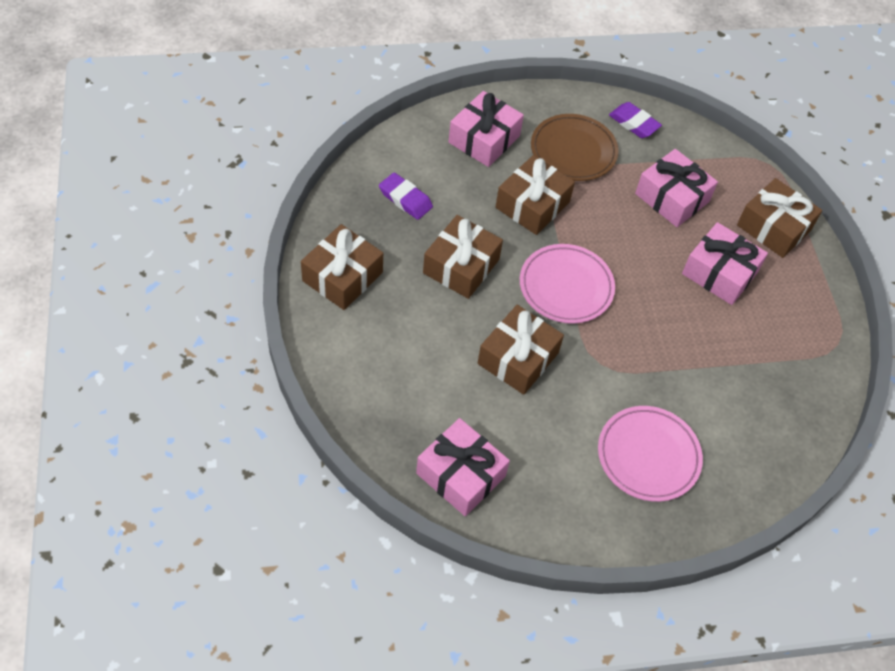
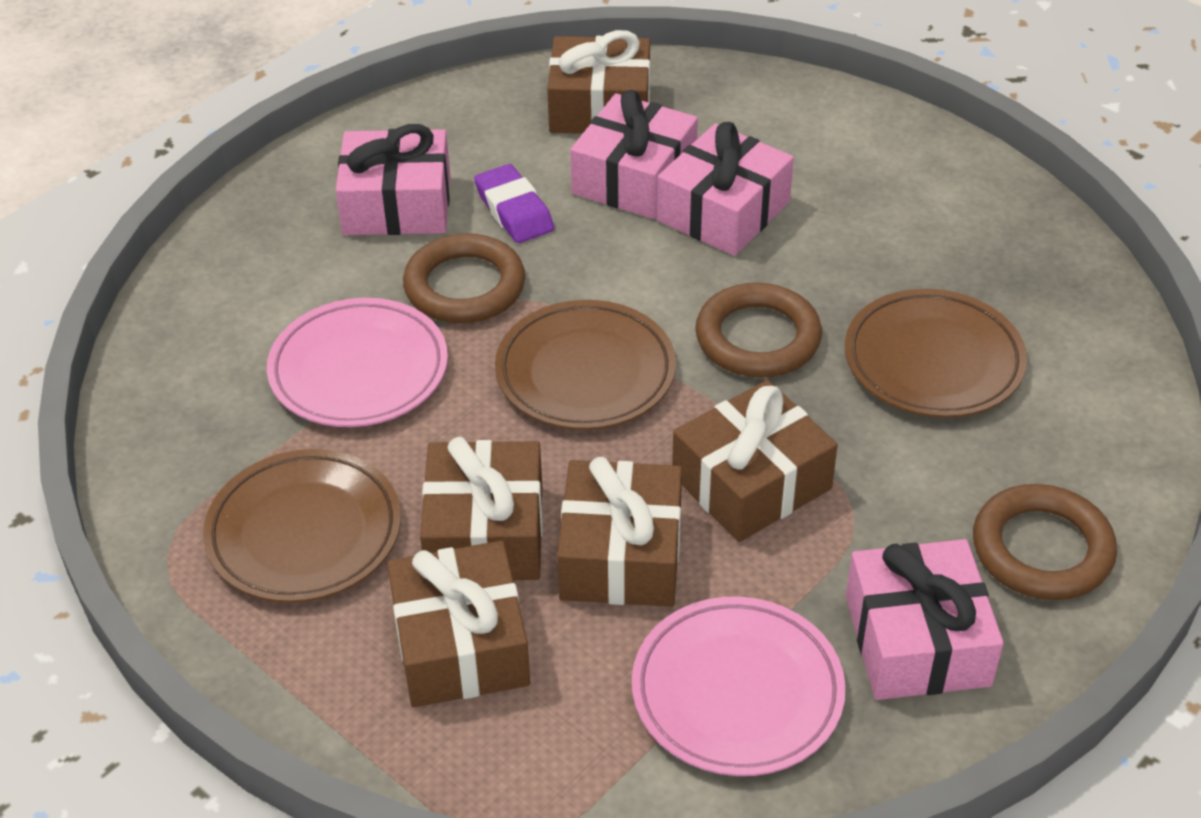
brown plate: 1 -> 3
brown ring: 0 -> 3
purple eraser: 2 -> 1

